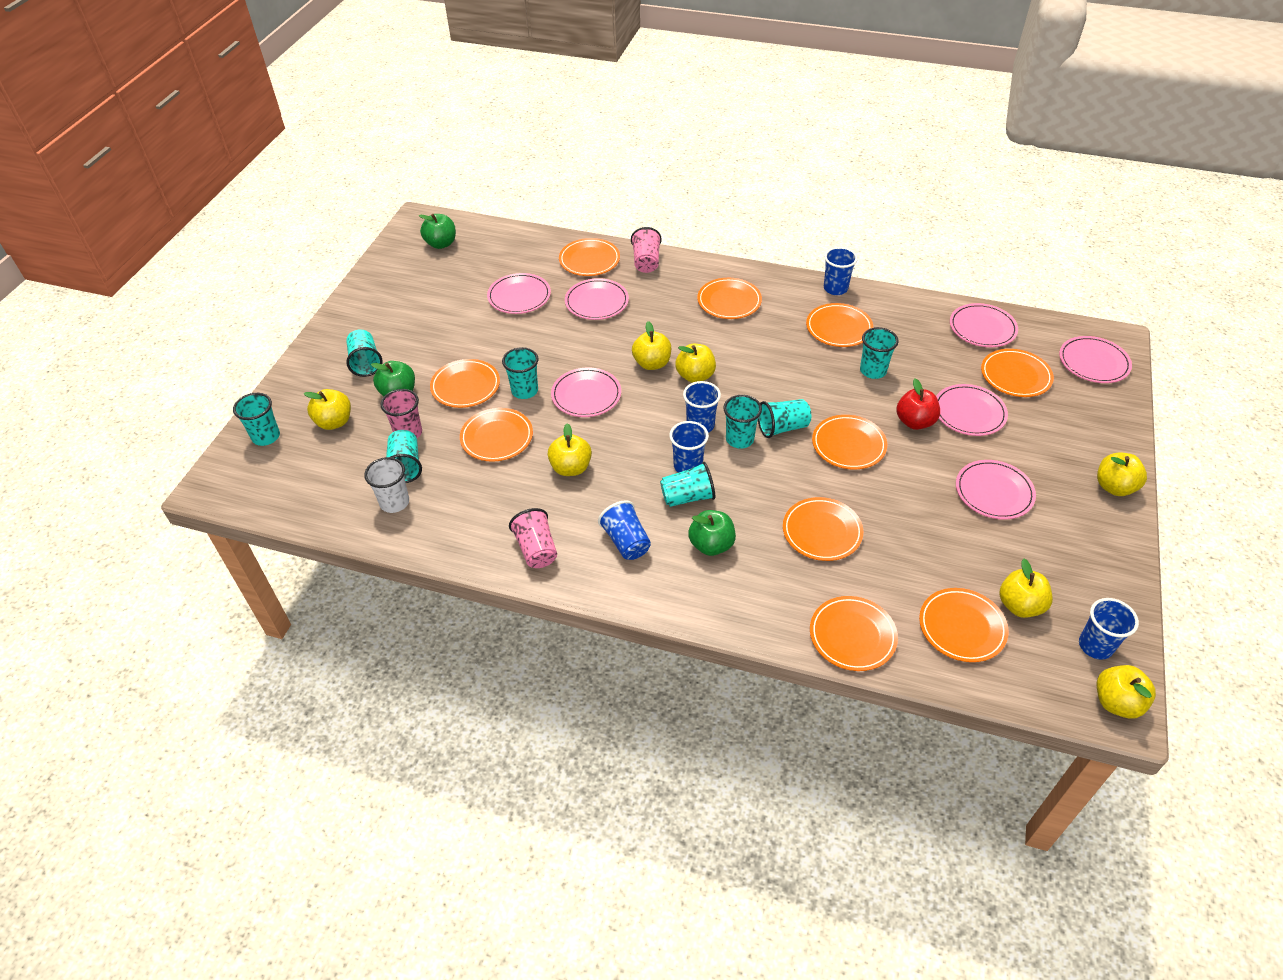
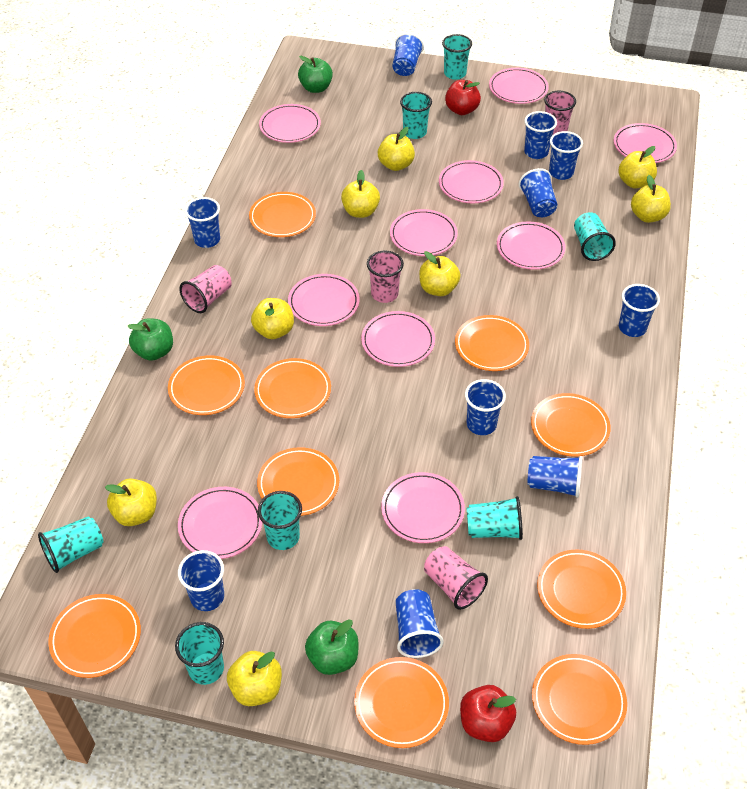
blue cup: 5 -> 10
pink cup: 3 -> 4
pink plate: 7 -> 10
red apple: 1 -> 2
turquoise cup: 8 -> 7
white cup: 1 -> 0
yellow apple: 7 -> 8

